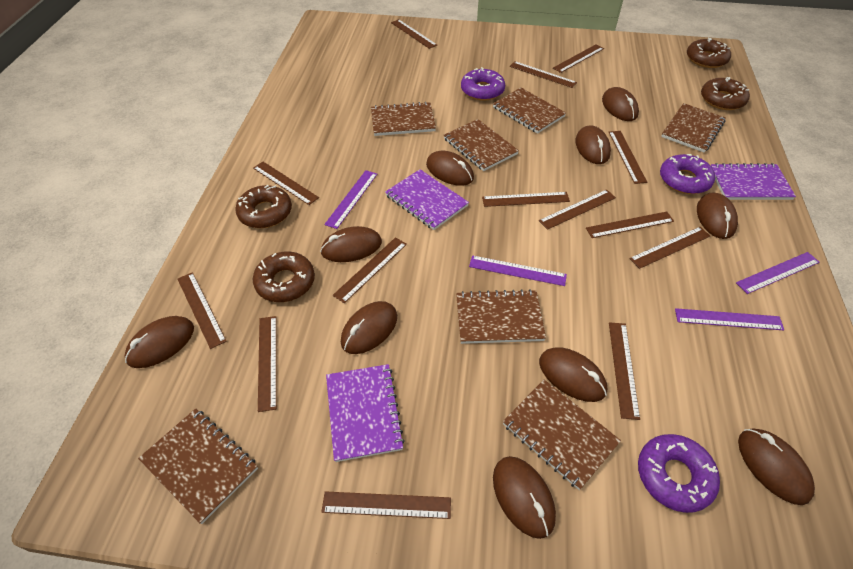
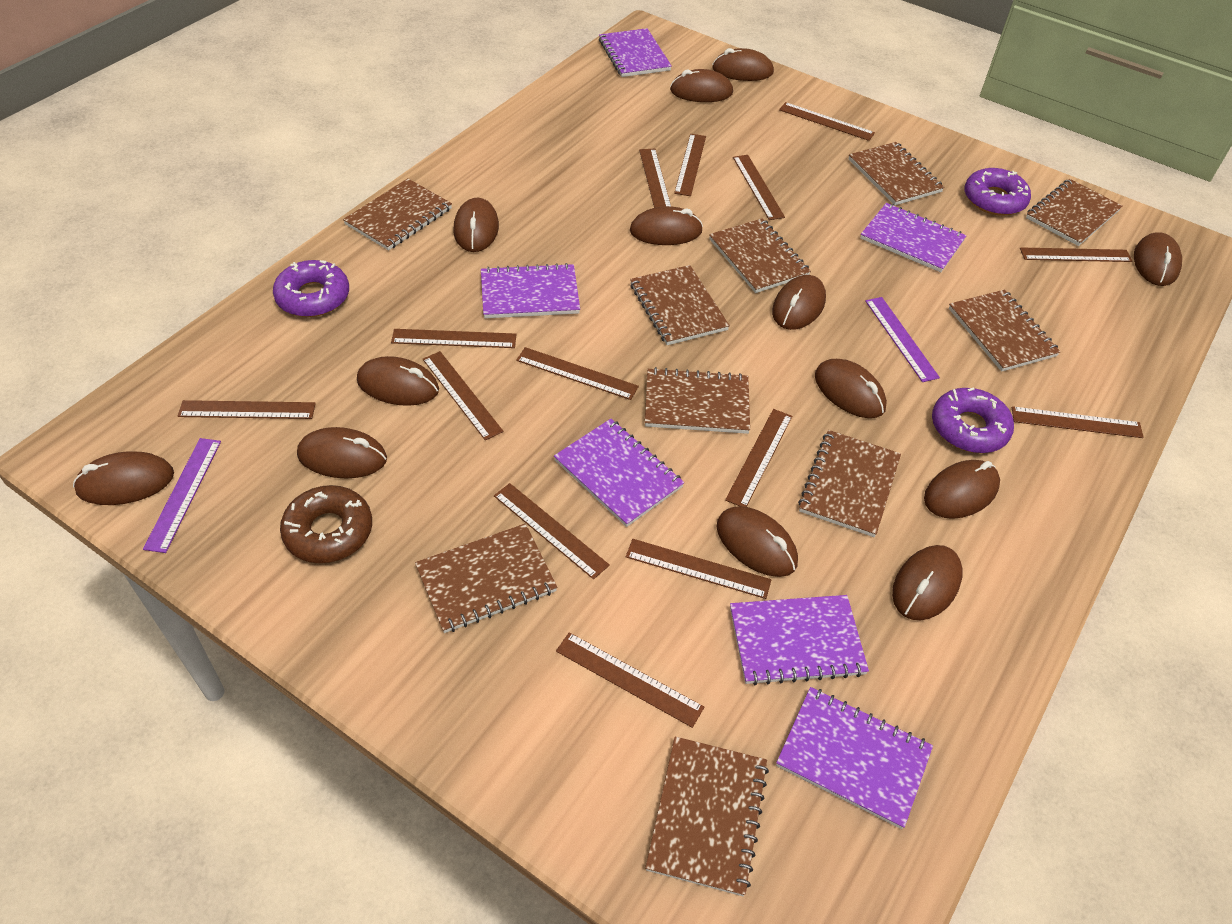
brown donut: 4 -> 1
brown mouse: 10 -> 13
brown notebook: 7 -> 10
purple notebook: 3 -> 6
purple ruler: 4 -> 2

